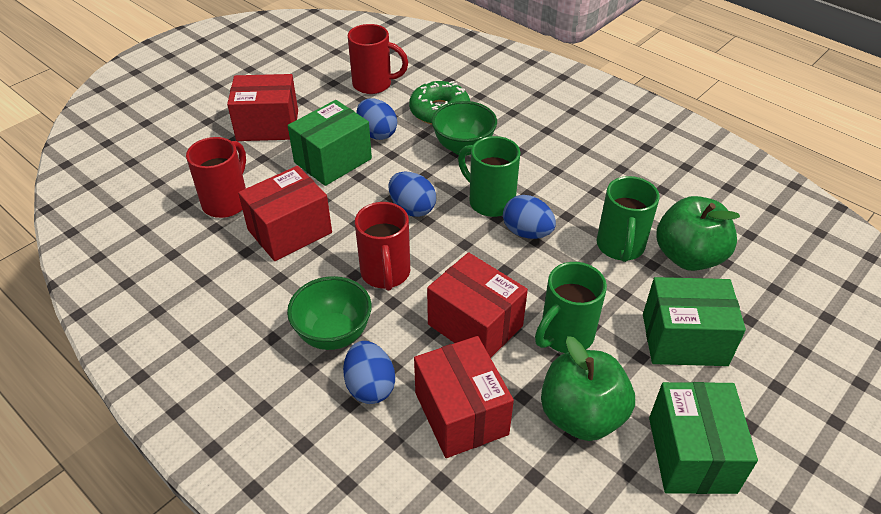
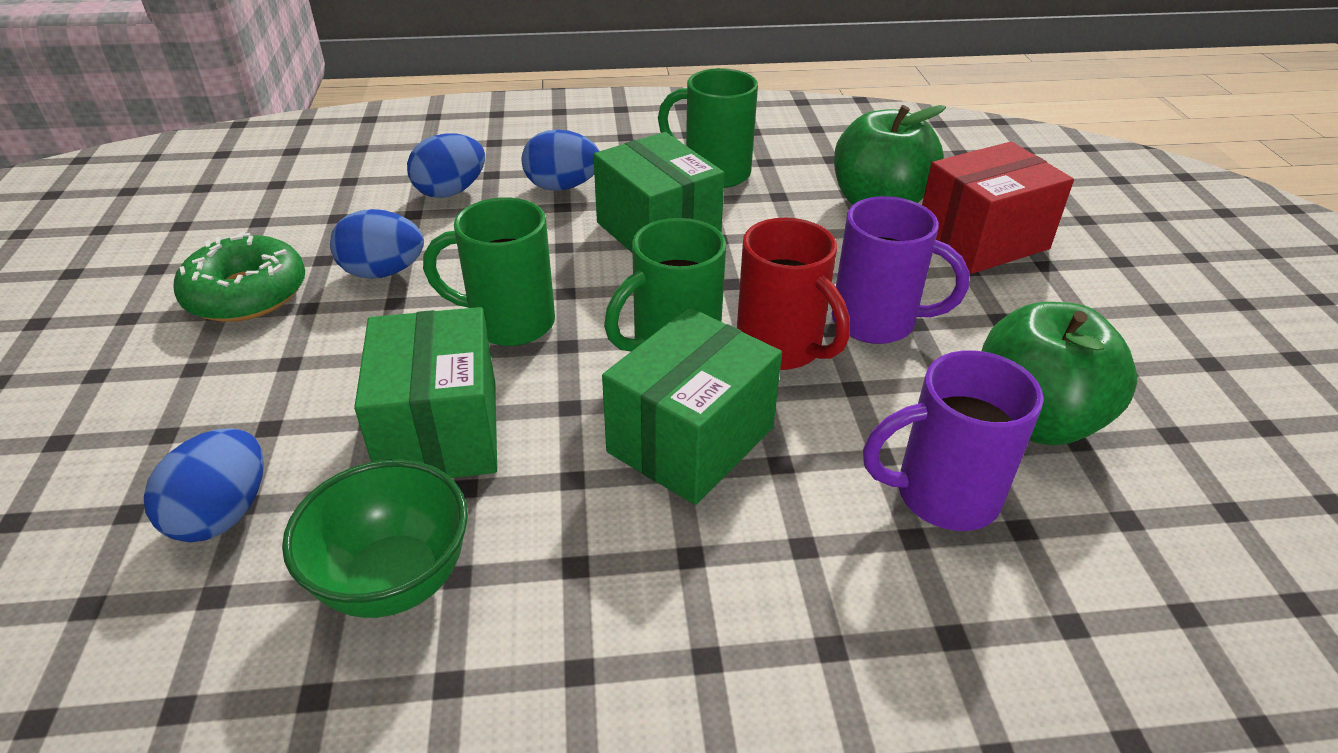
green bowl: 2 -> 1
purple mug: 0 -> 2
red box: 4 -> 1
red mug: 3 -> 1

